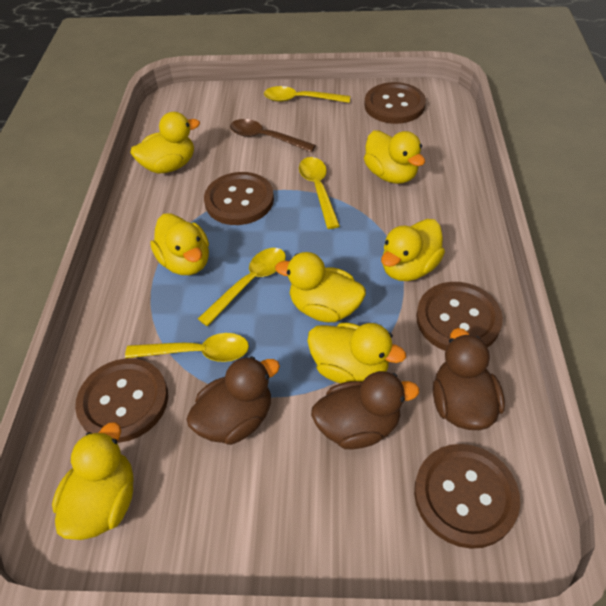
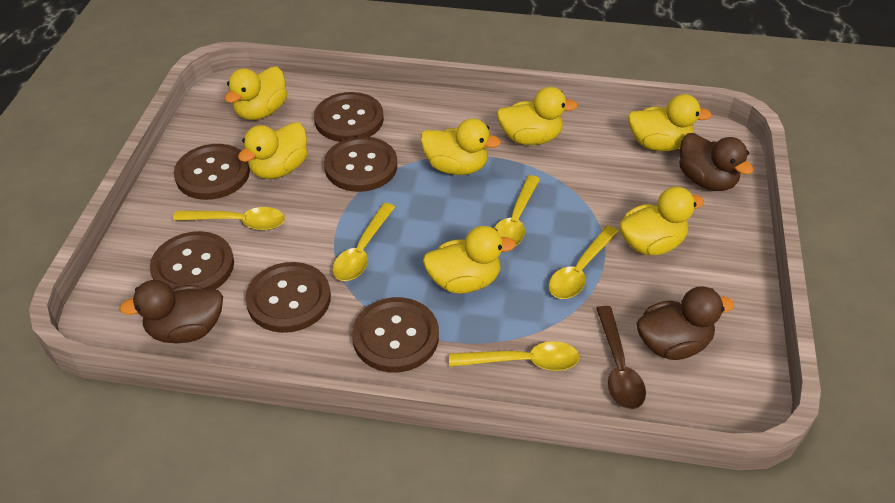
brown button: 5 -> 6
yellow spoon: 4 -> 5

